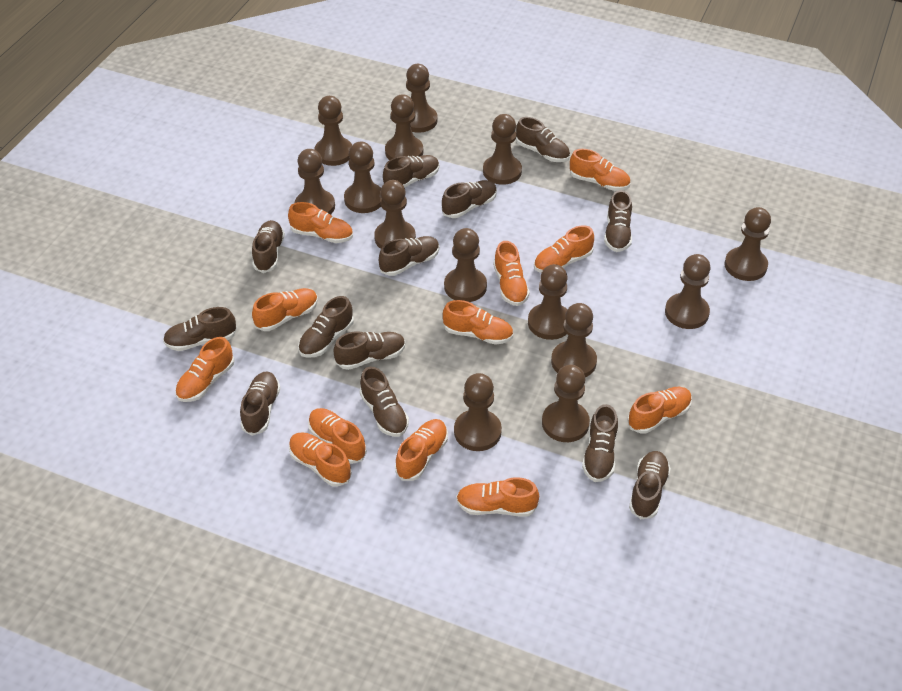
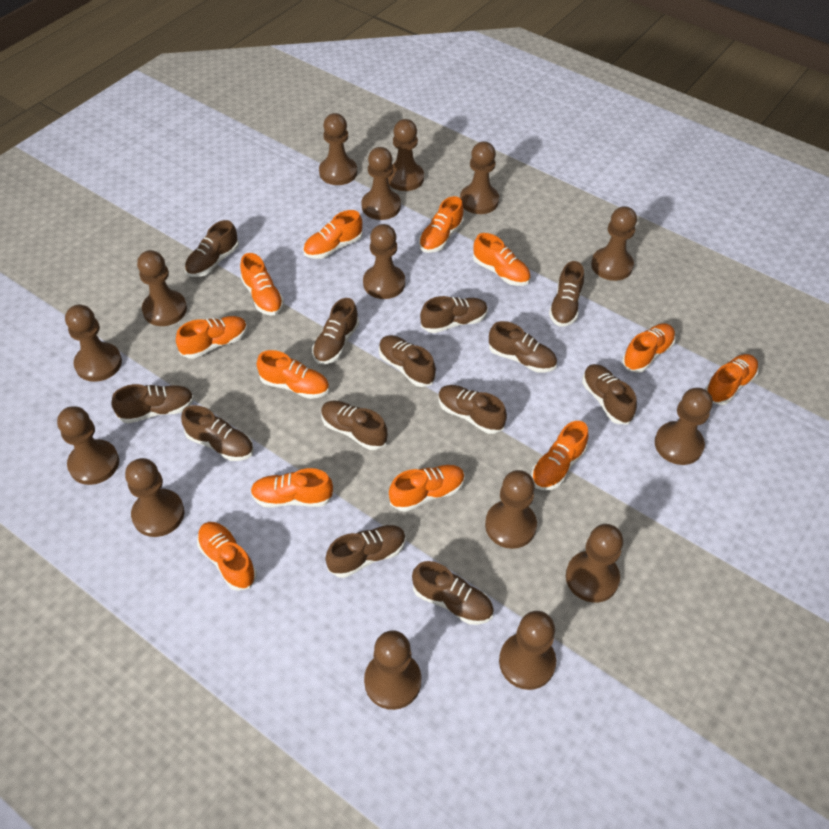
brown pawn: 14 -> 15

